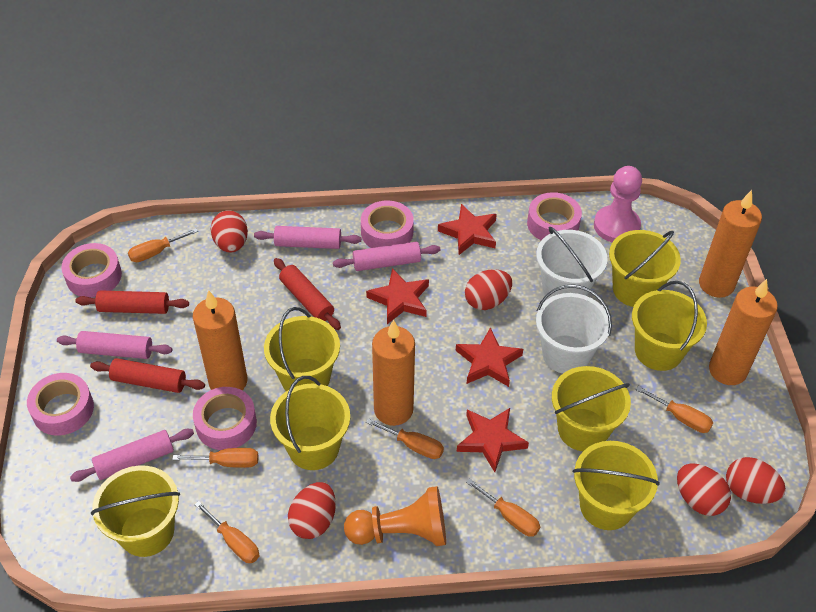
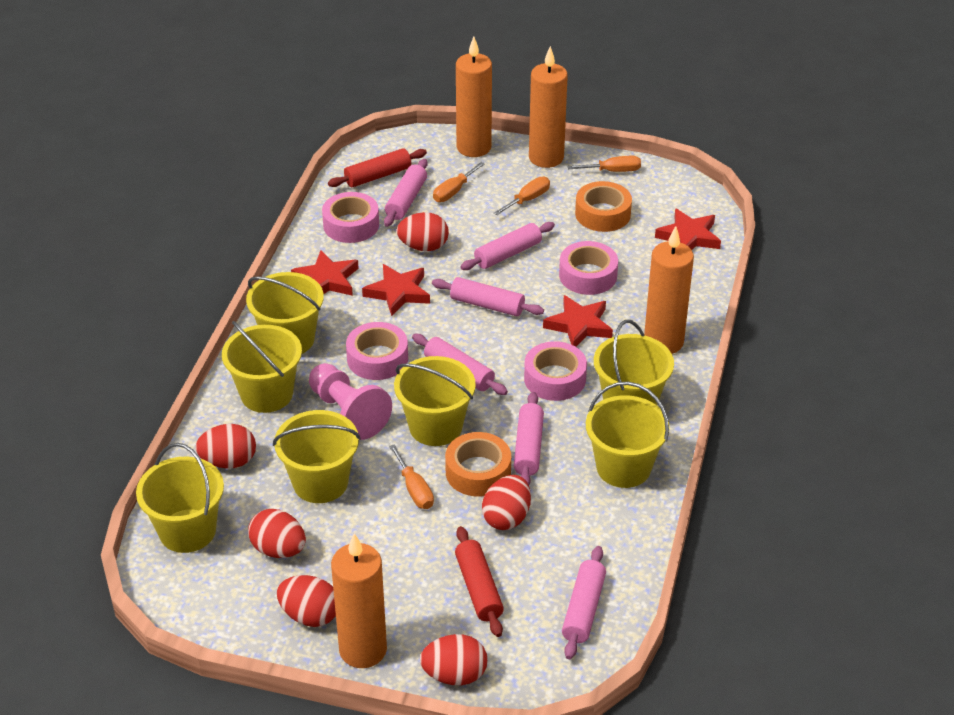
orange pawn: 1 -> 0
orange screwdriver: 6 -> 4
orange tape: 0 -> 2
pink rolling pin: 4 -> 6
pink tape: 5 -> 4
red egg: 5 -> 6
red rolling pin: 3 -> 2
white bucket: 2 -> 0

